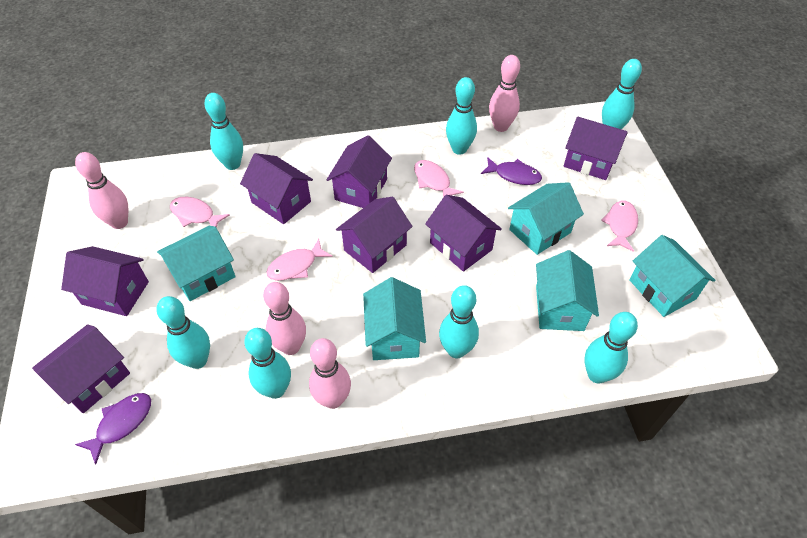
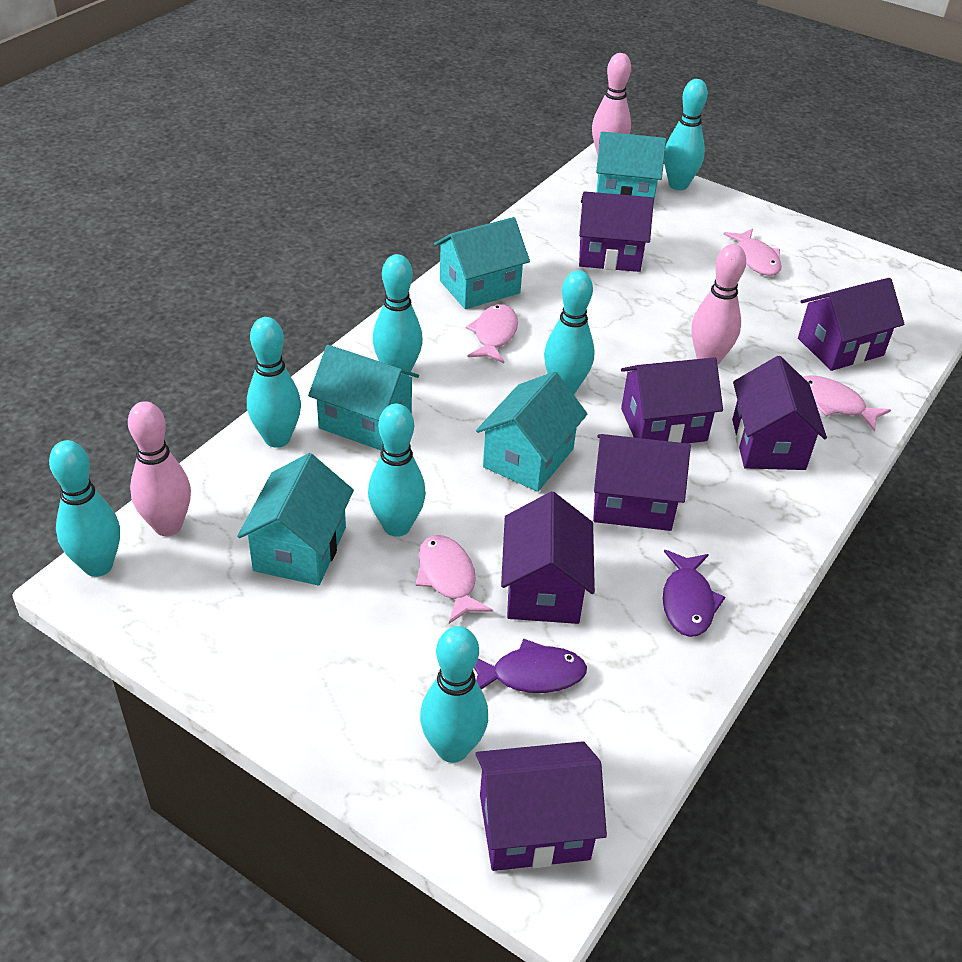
pink bowling pin: 4 -> 3

